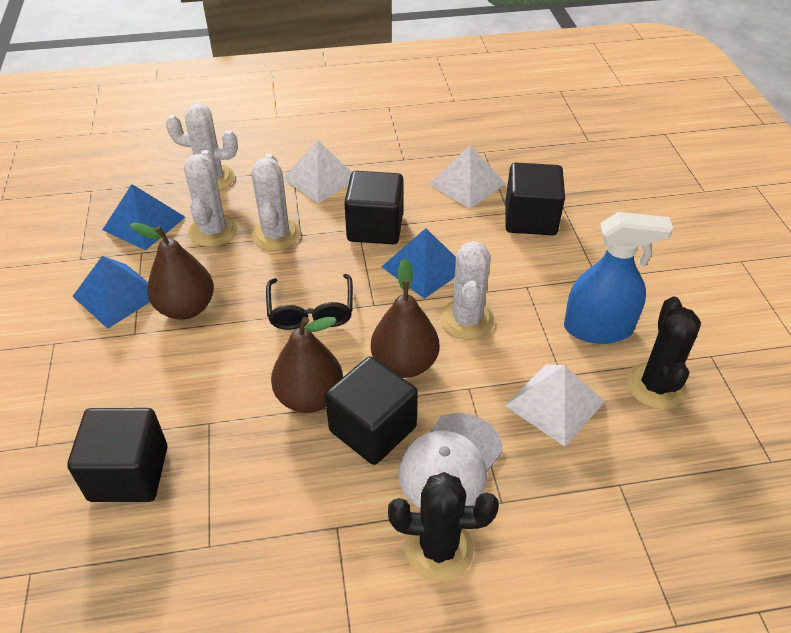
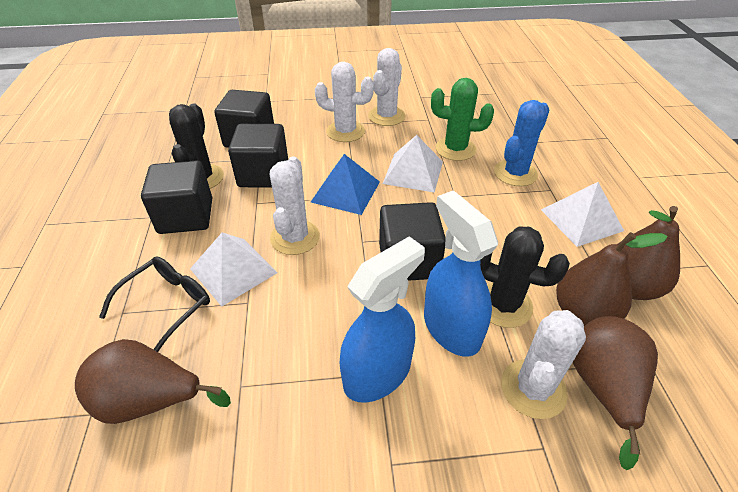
blue cactus: 0 -> 1
blue pyramid: 3 -> 1
blue spray bottle: 1 -> 2
brown pear: 3 -> 4
green cactus: 0 -> 1
white cap: 1 -> 0

